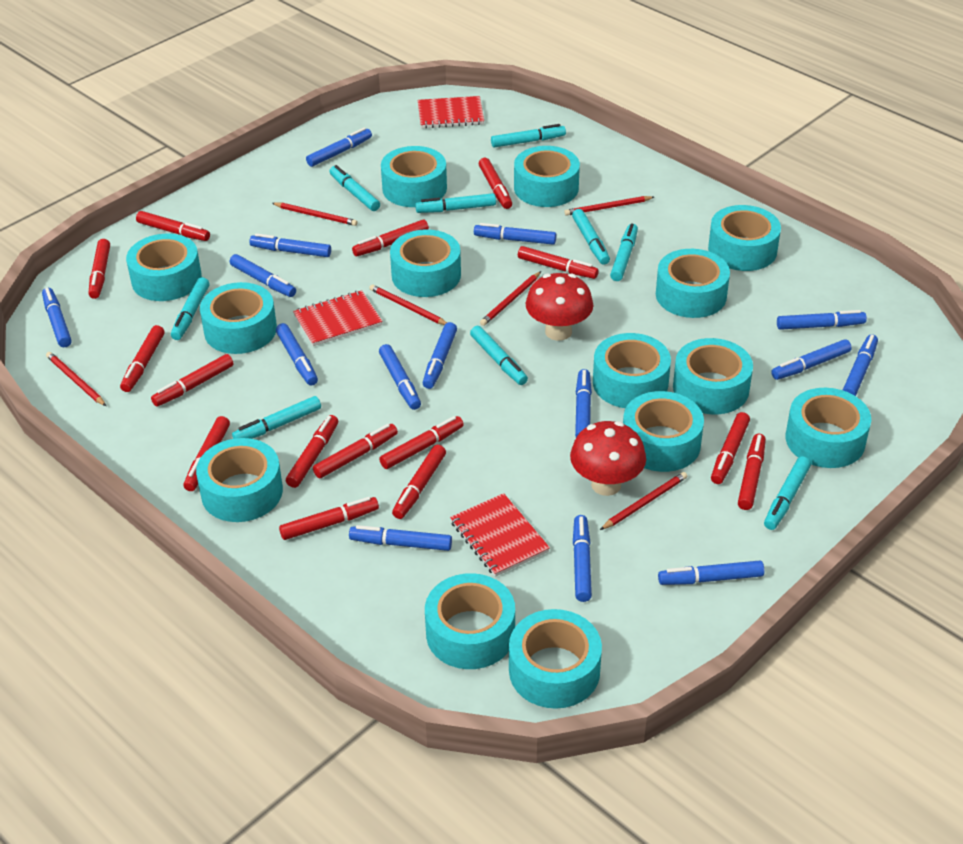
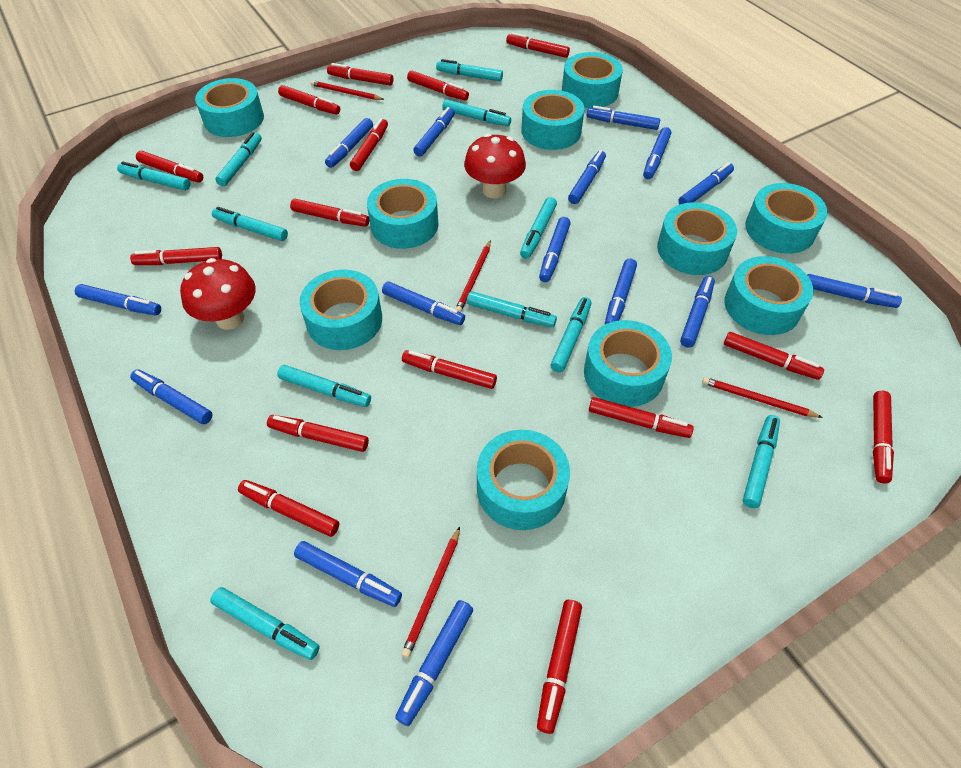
red notebook: 3 -> 0
red pencil: 6 -> 4
turquoise marker: 9 -> 11
turquoise tape: 14 -> 10

